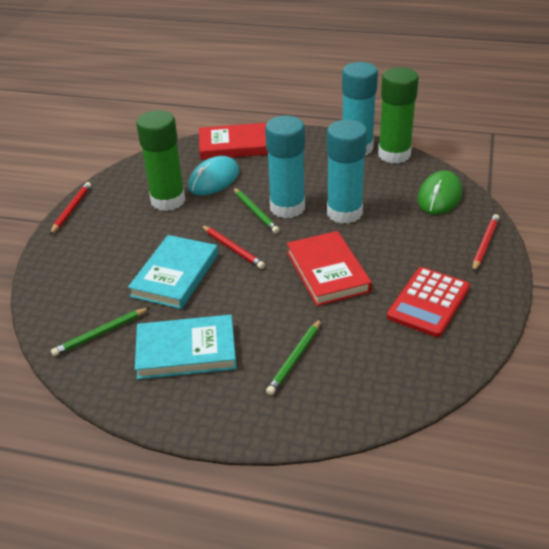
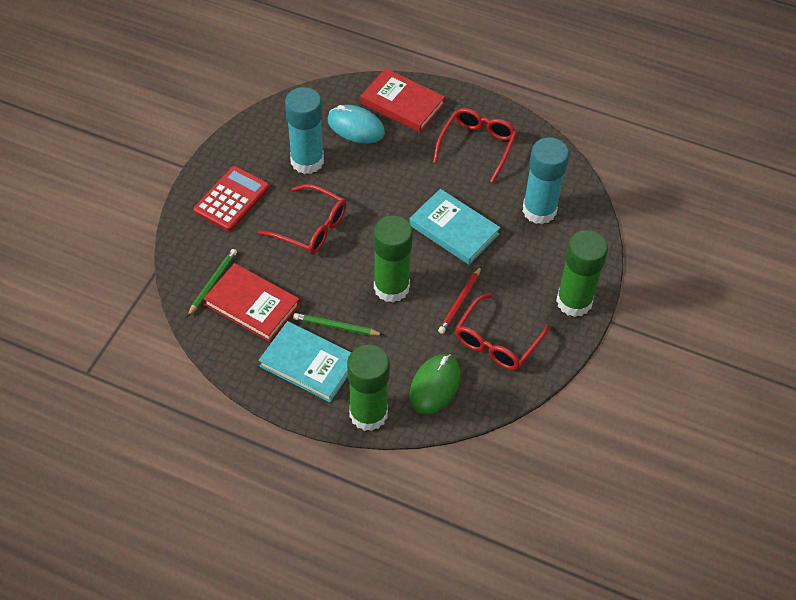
green glue stick: 2 -> 3
green pencil: 3 -> 2
red glasses: 0 -> 3
red pencil: 3 -> 1
turquoise glue stick: 3 -> 2

